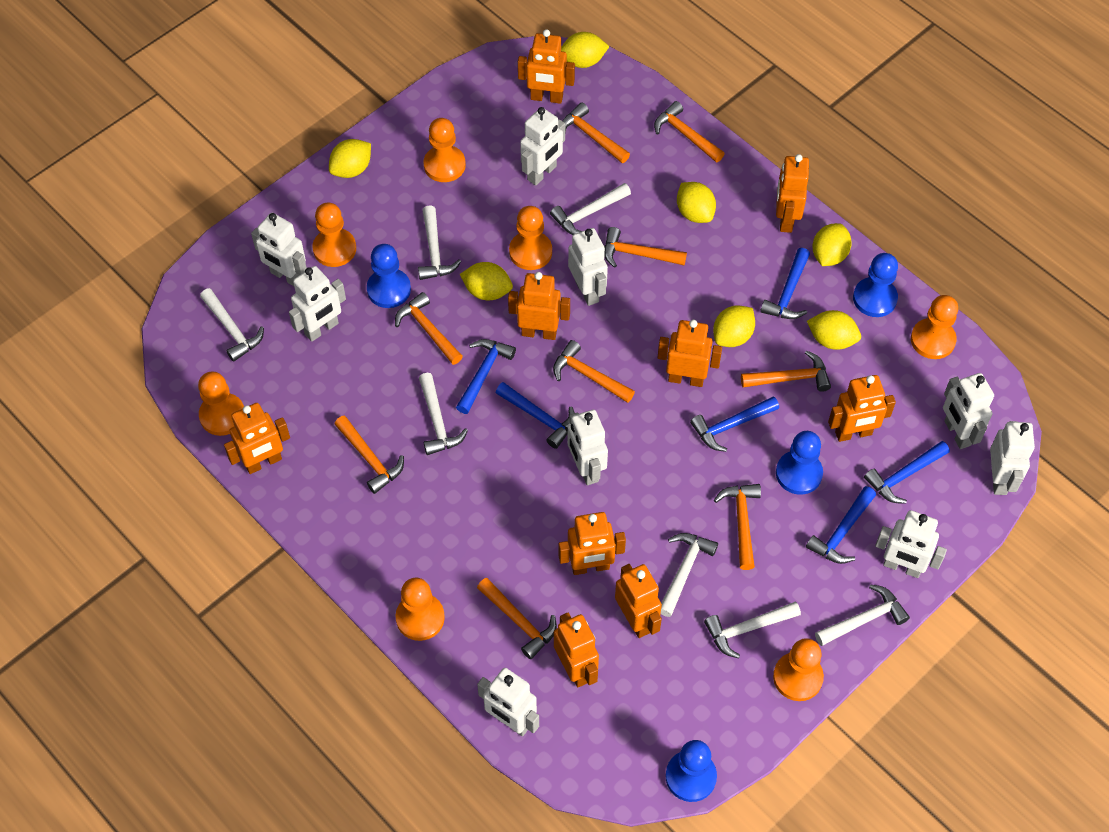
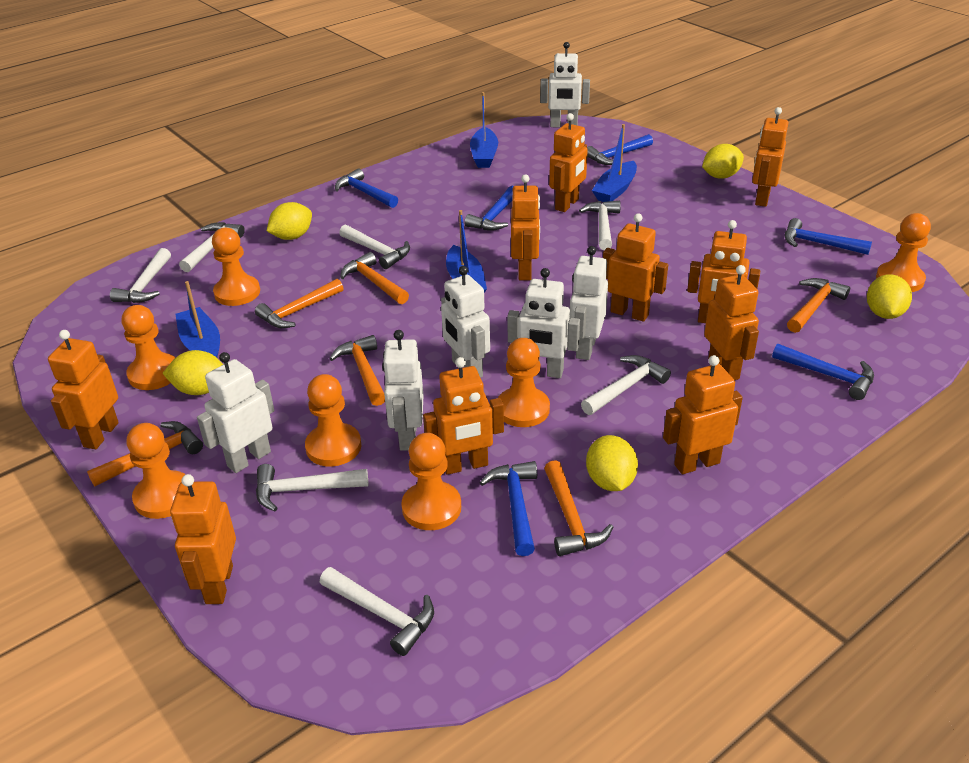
blue boat: 0 -> 4
blue pawn: 4 -> 0
orange hammer: 9 -> 6
orange robot: 9 -> 10
white robot: 9 -> 6
yellow lemon: 7 -> 5

